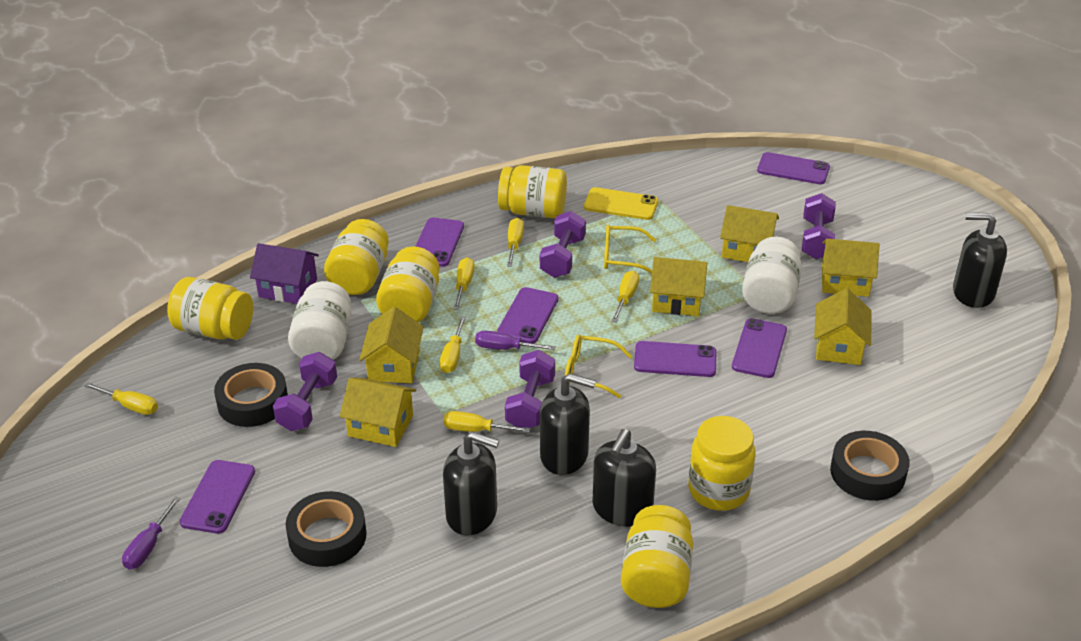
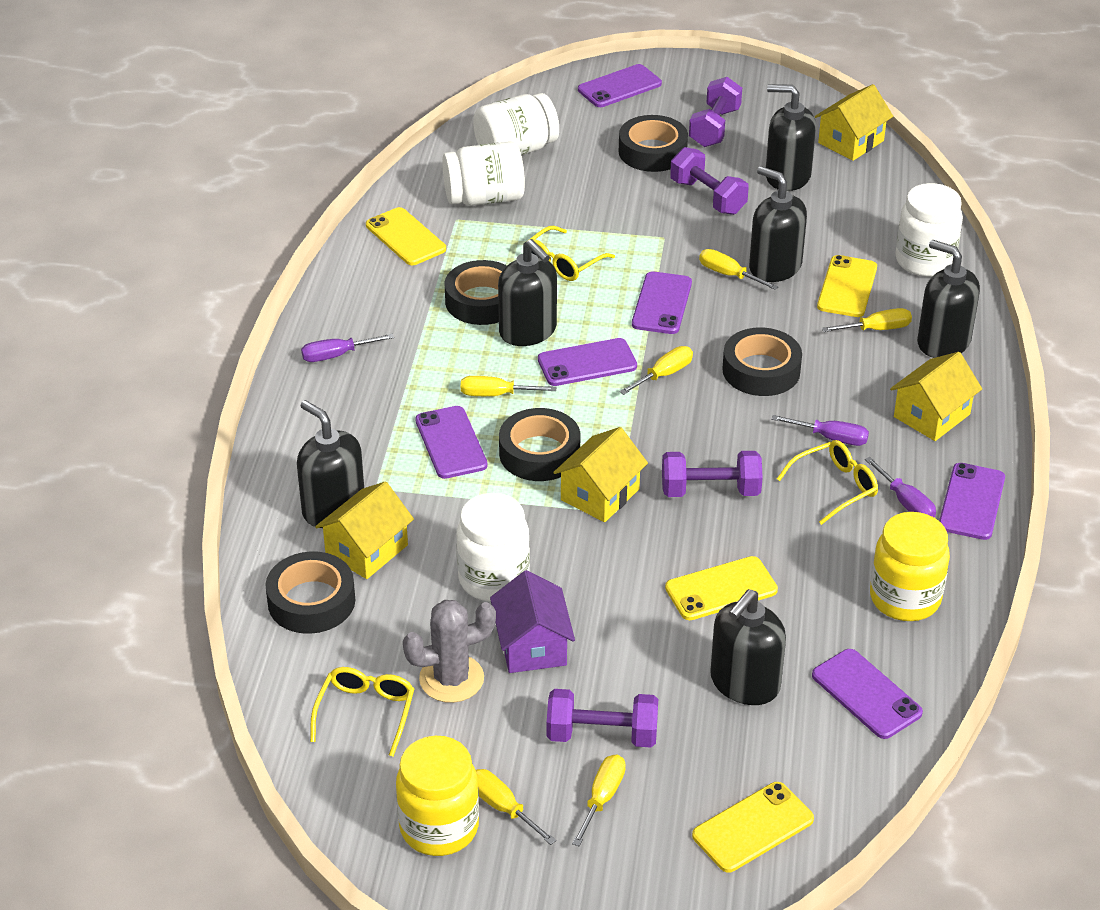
black soap dispenser: 4 -> 6
black tape: 3 -> 5
grey cactus: 0 -> 1
purple screwdriver: 2 -> 3
white jar: 2 -> 4
yellow glasses: 2 -> 3
yellow house: 6 -> 4
yellow jar: 6 -> 2
yellow phone: 1 -> 4

